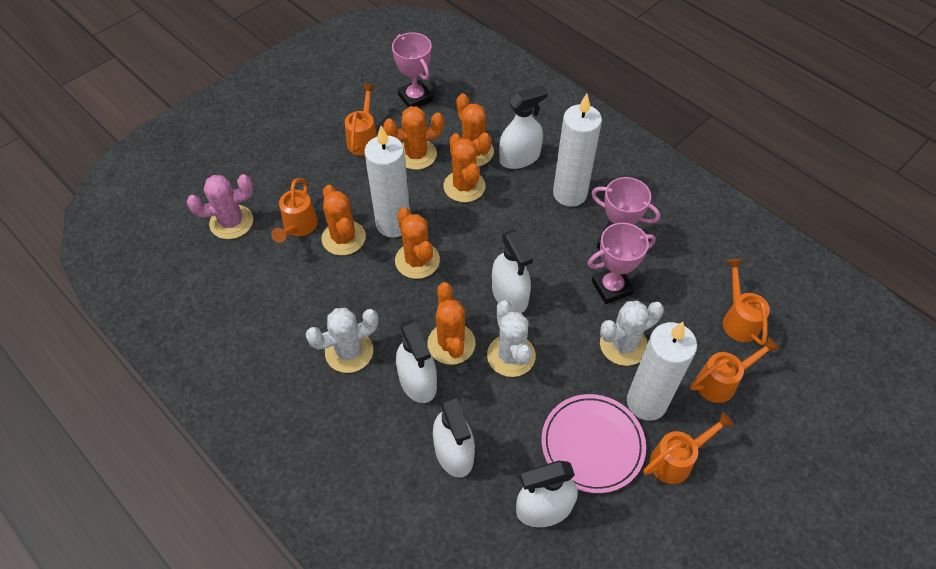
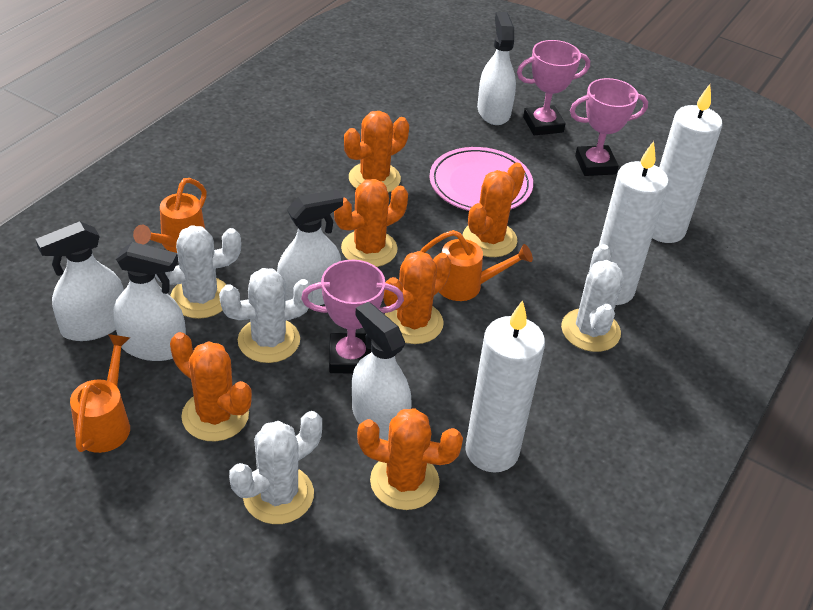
orange watering can: 5 -> 3
pink cactus: 1 -> 0
white cactus: 3 -> 4

